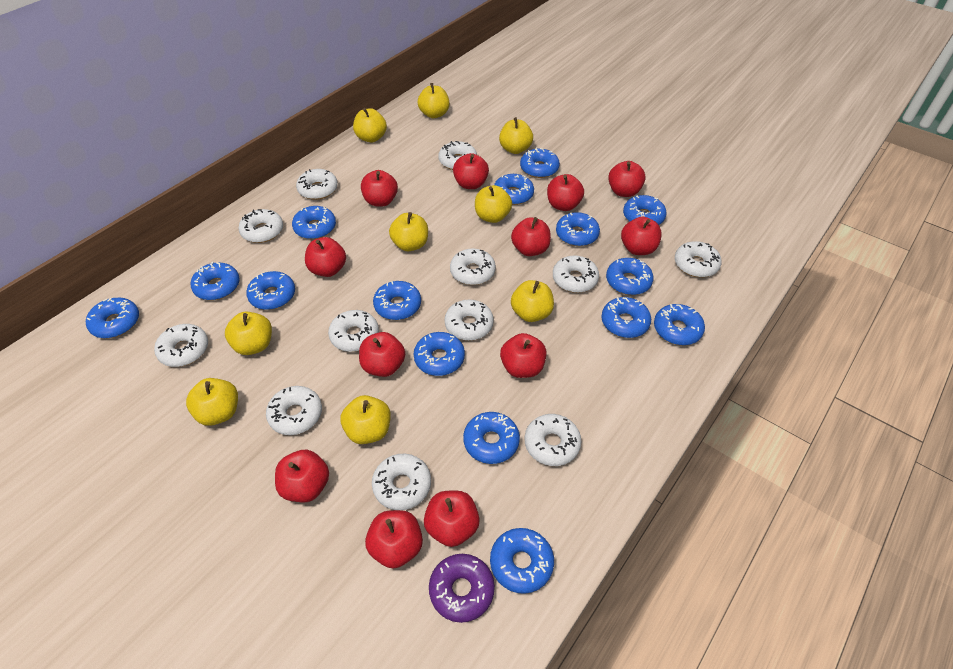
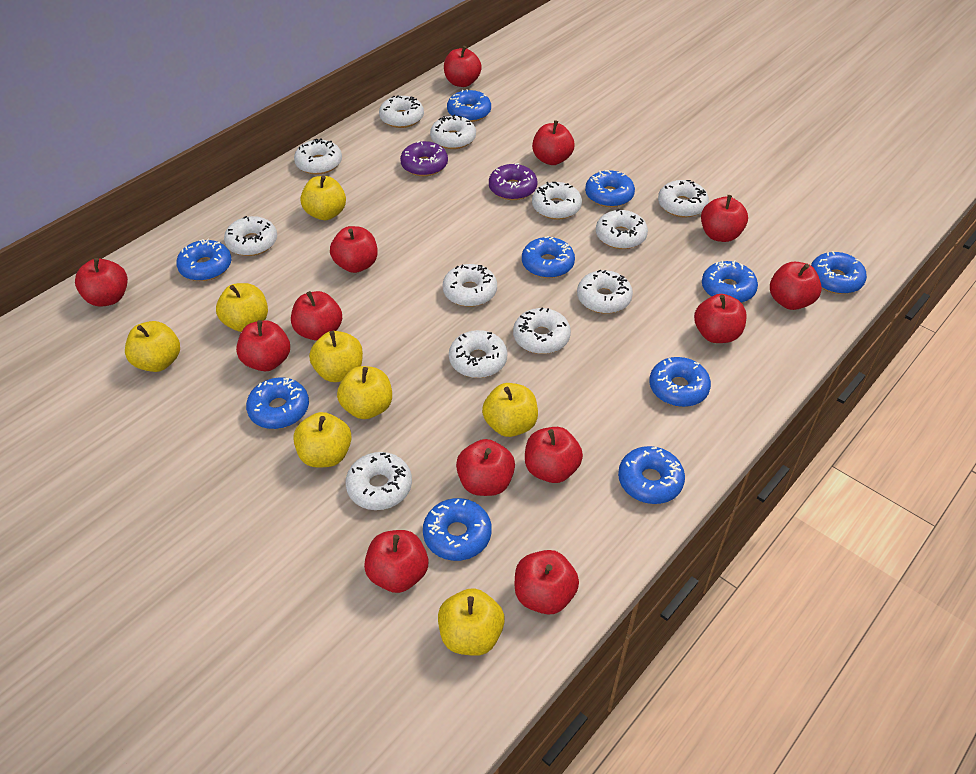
blue donut: 15 -> 10
purple donut: 1 -> 2
red apple: 12 -> 13
yellow apple: 9 -> 8

